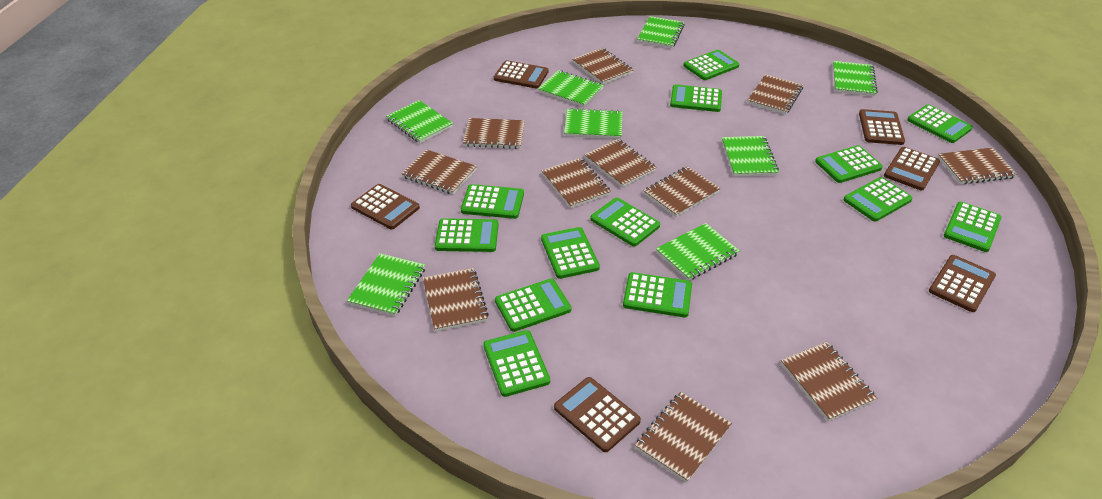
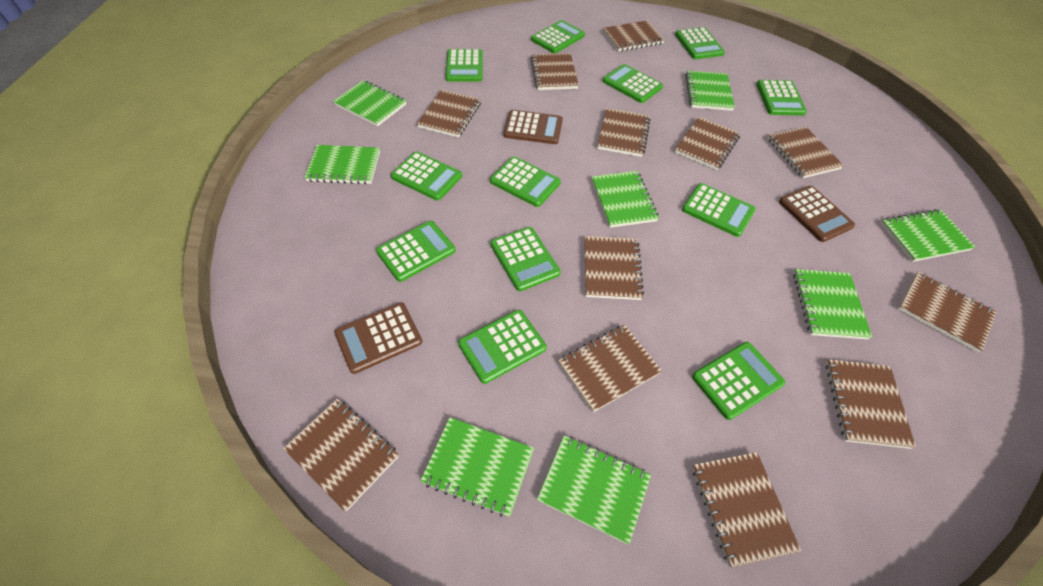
brown calculator: 6 -> 3
brown notebook: 11 -> 12
green calculator: 13 -> 12

